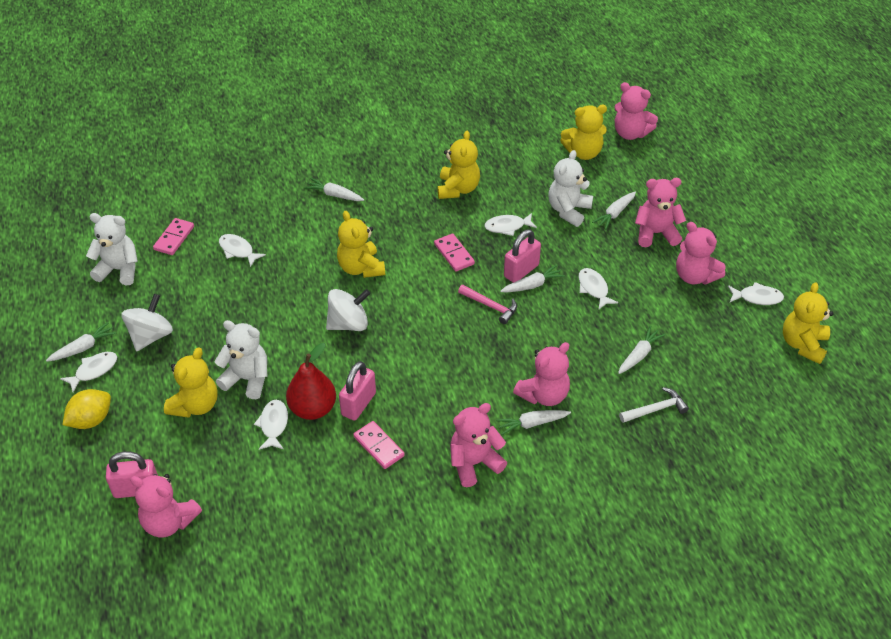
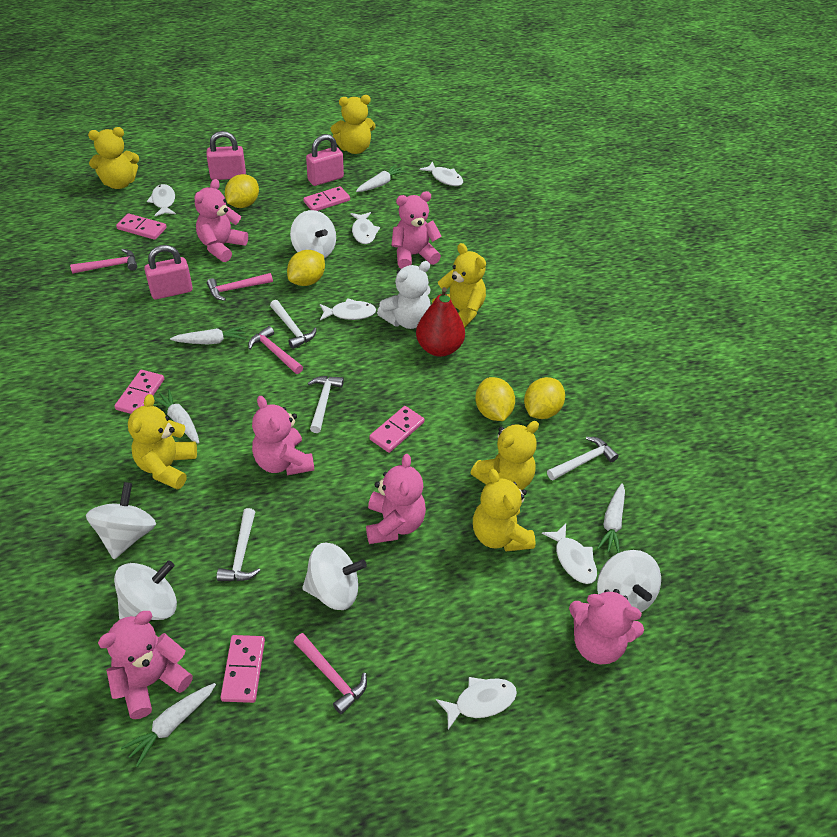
pink domino: 3 -> 5
pink hammer: 1 -> 4
white carrot: 6 -> 5
white hammer: 1 -> 4
white spinning top: 2 -> 5
white teddy bear: 3 -> 1
yellow lemon: 1 -> 4
yellow teddy bear: 5 -> 6

